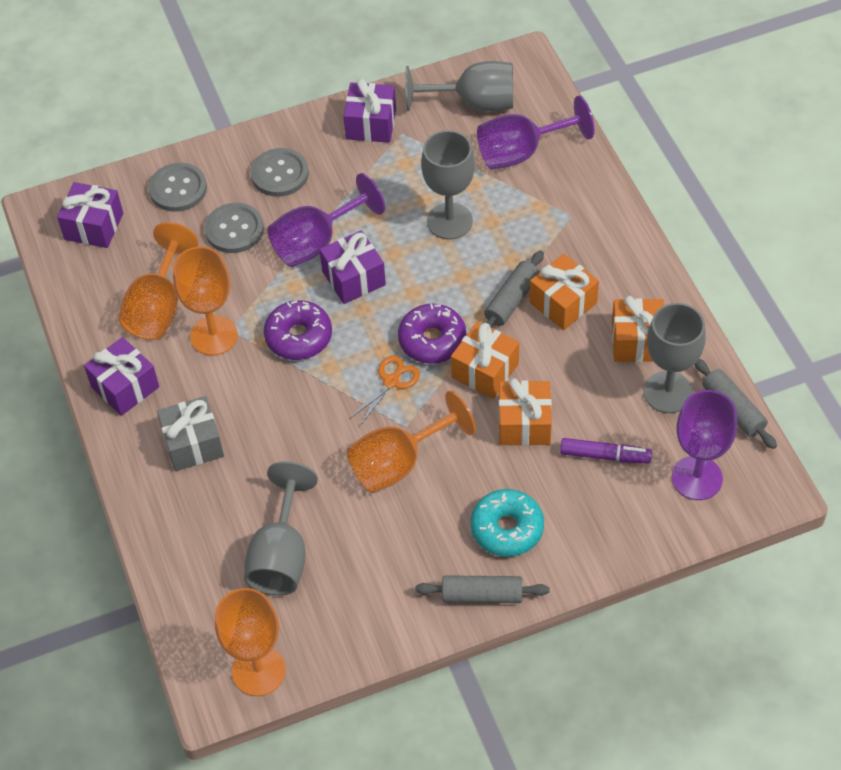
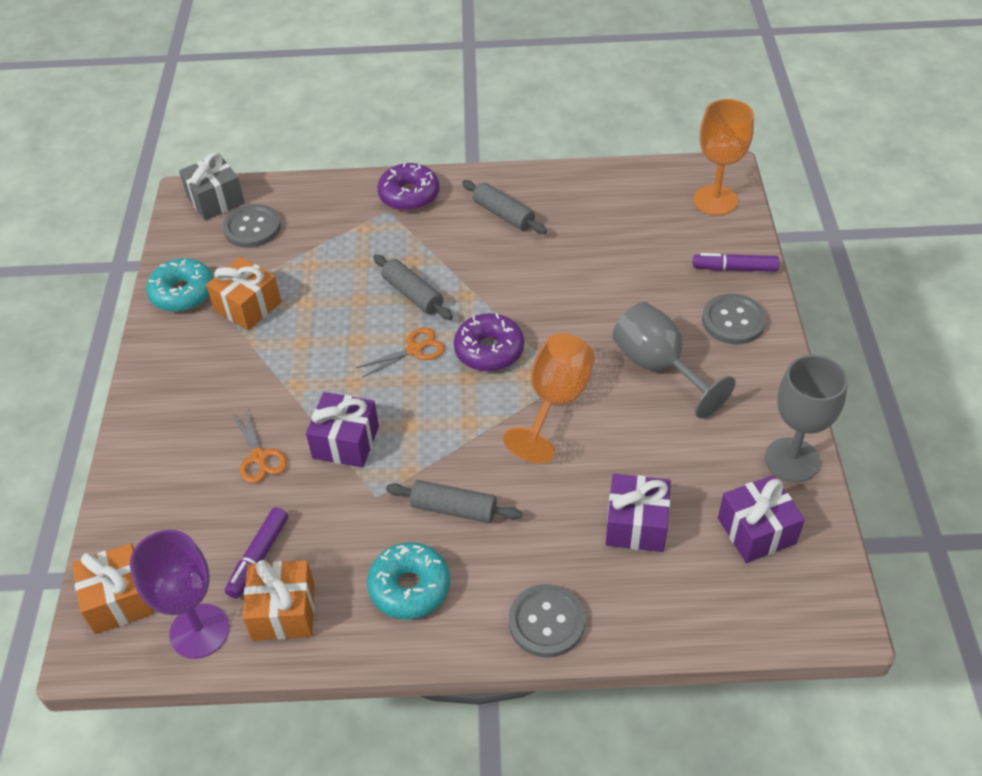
grey goblet: 4 -> 2
orange gift: 4 -> 3
orange goblet: 4 -> 2
orange scissors: 1 -> 2
purple gift: 4 -> 3
purple goblet: 3 -> 1
purple marker: 1 -> 2
turquoise donut: 1 -> 2

